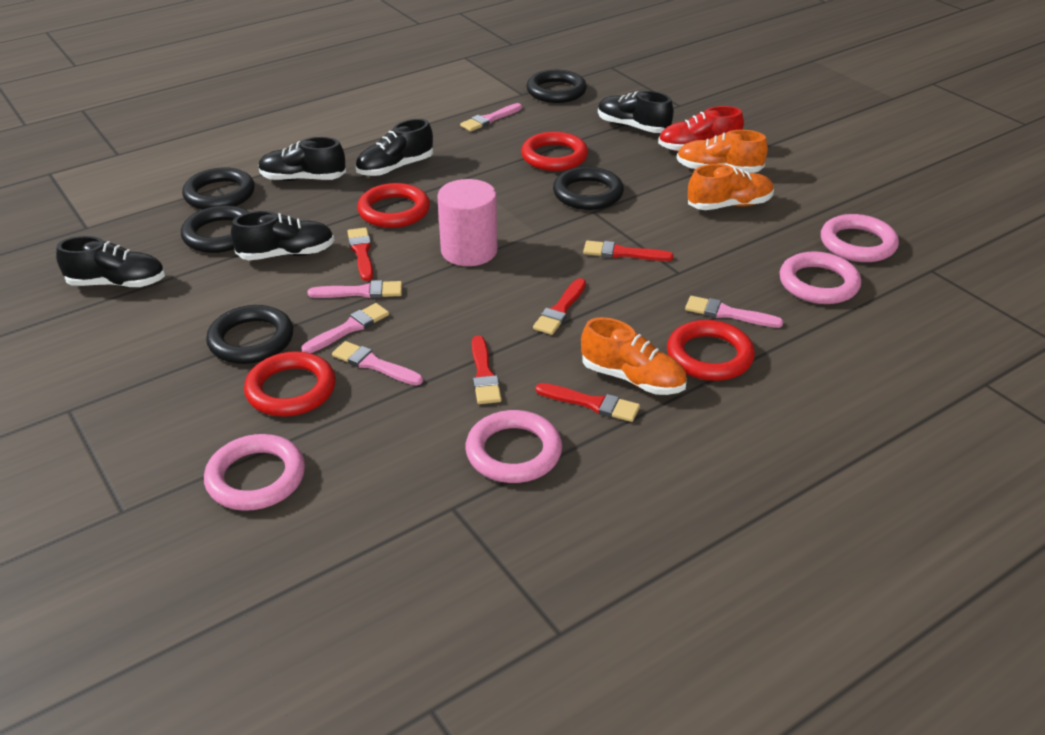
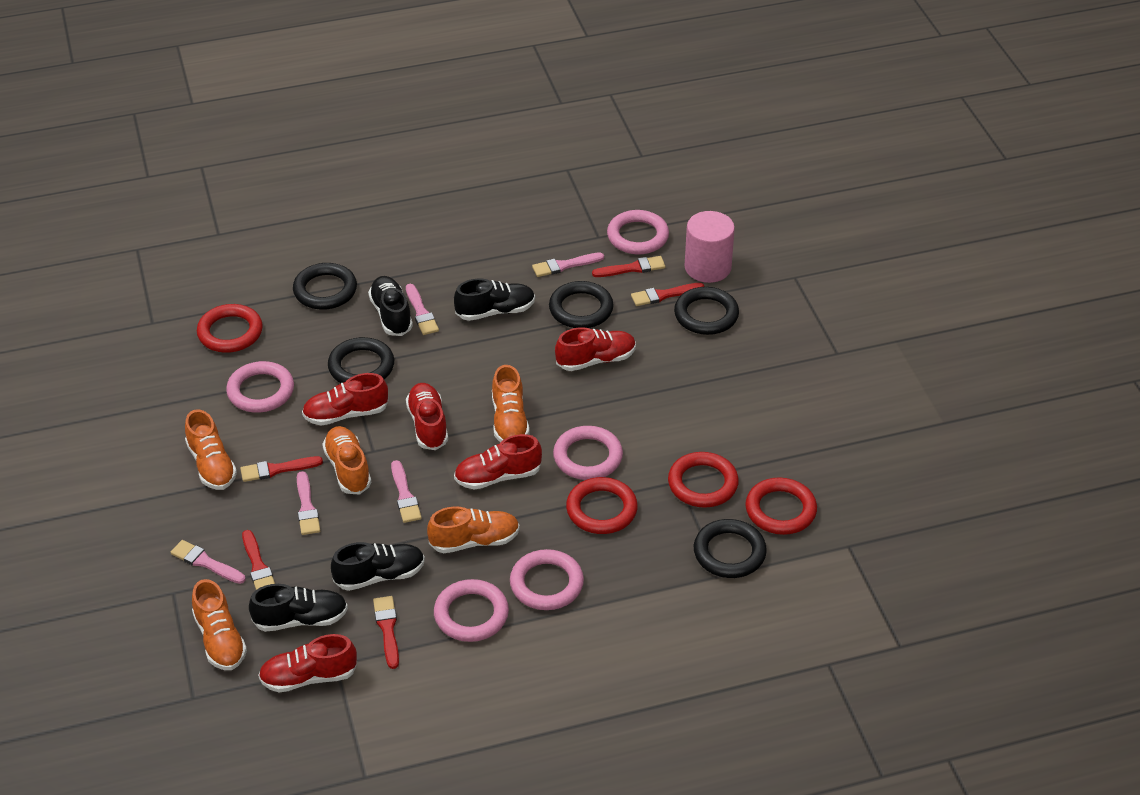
black shoe: 5 -> 4
orange shoe: 3 -> 5
pink ring: 4 -> 5
red shoe: 1 -> 5

